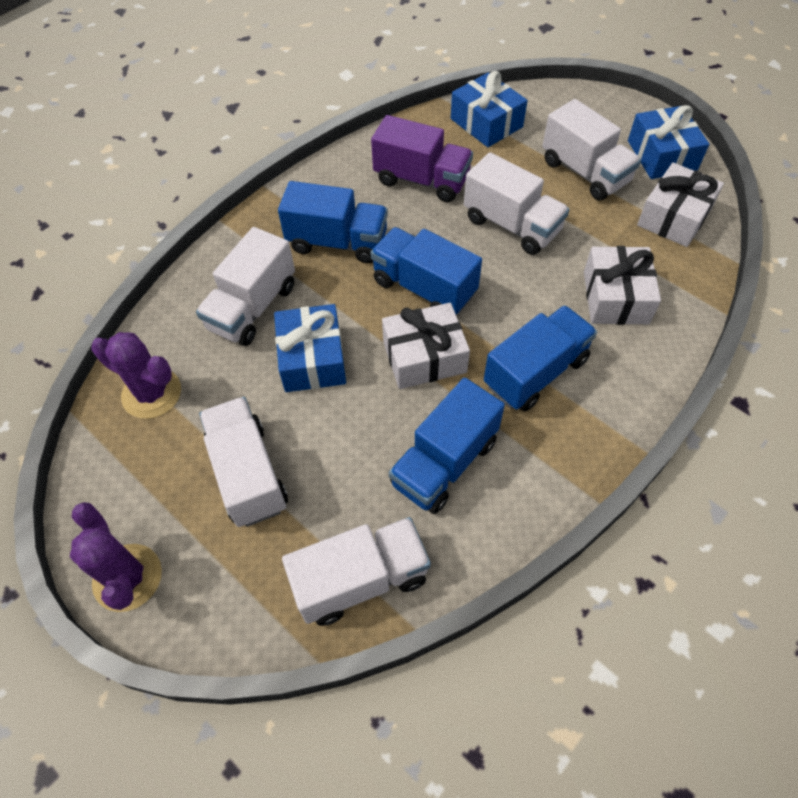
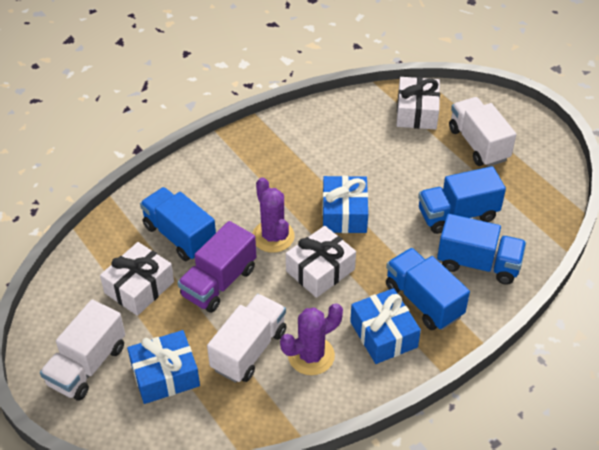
white truck: 5 -> 3

